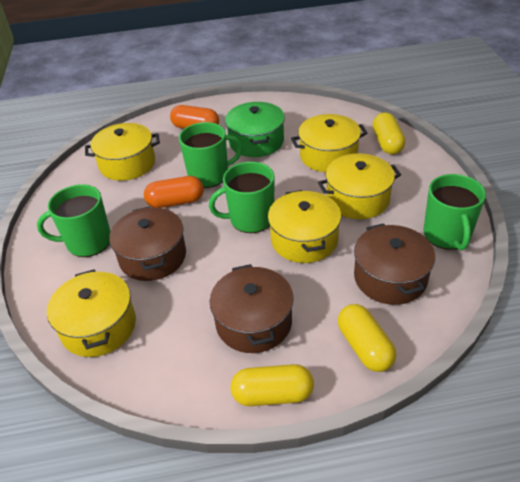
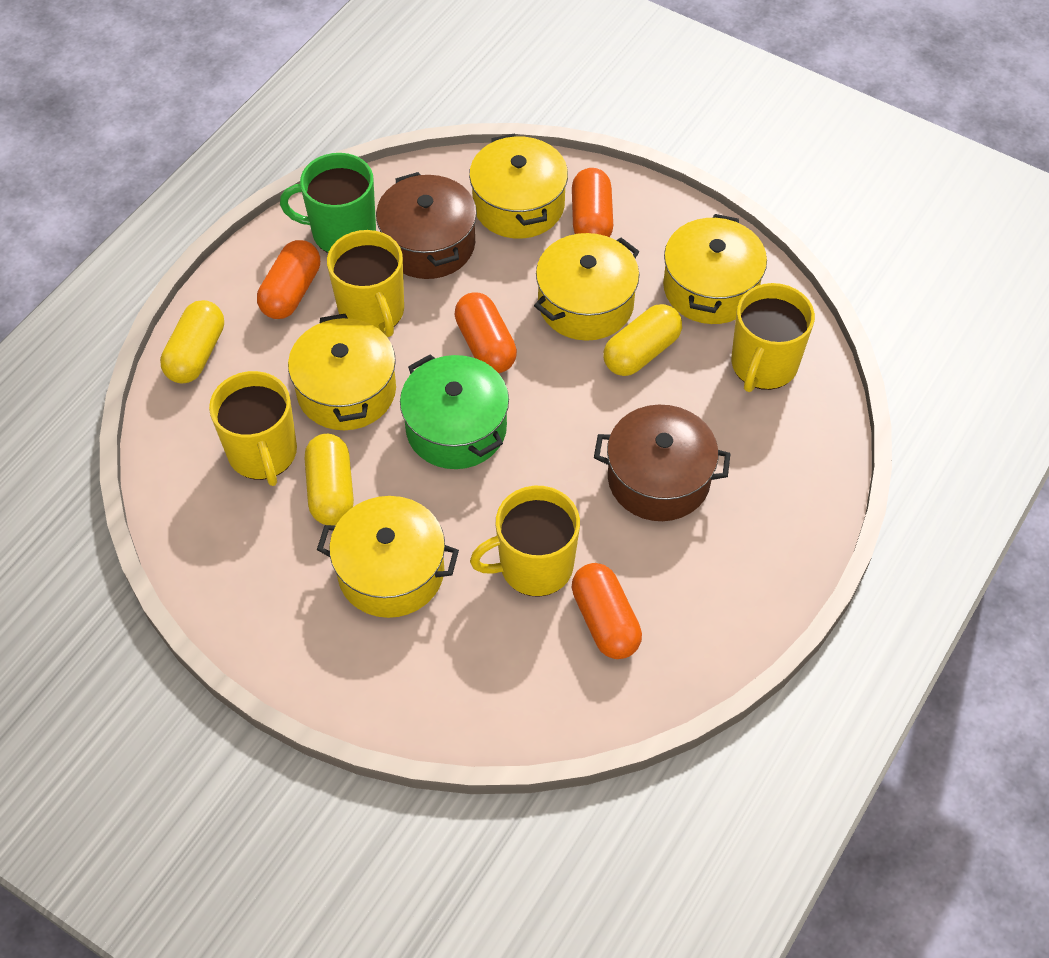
brown pot: 3 -> 2
green mug: 4 -> 1
orange capsule: 2 -> 4
yellow mug: 0 -> 4

